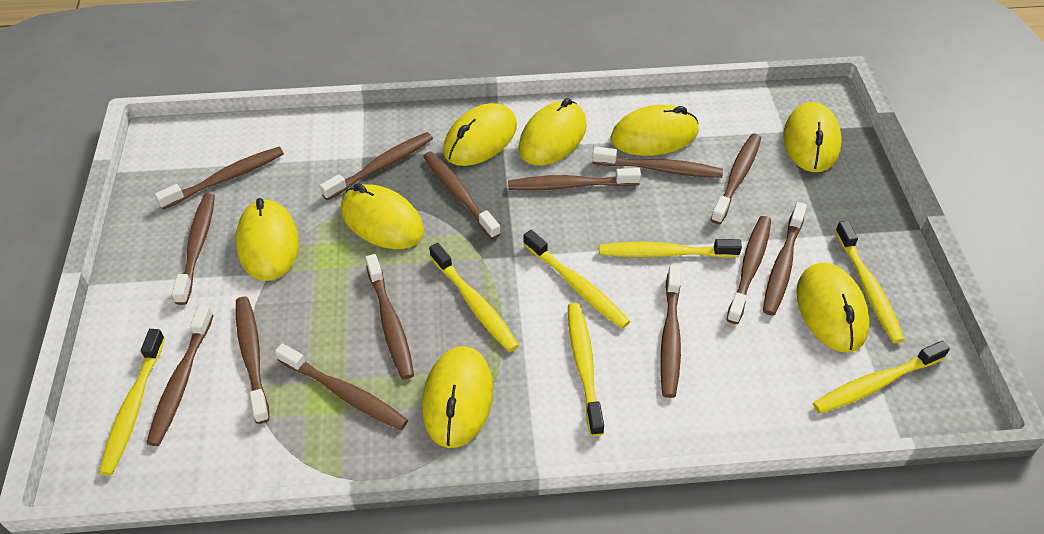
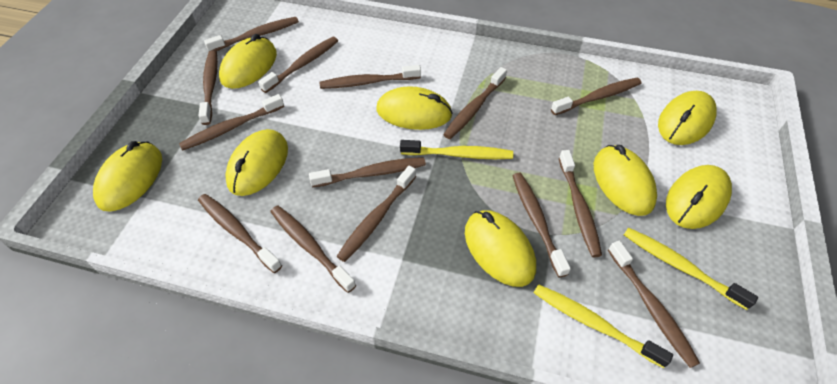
yellow toothbrush: 7 -> 3

